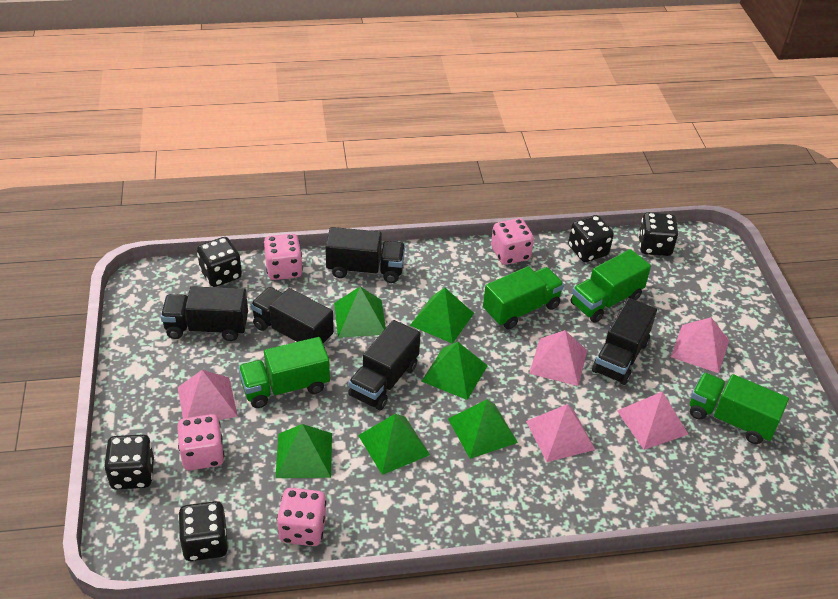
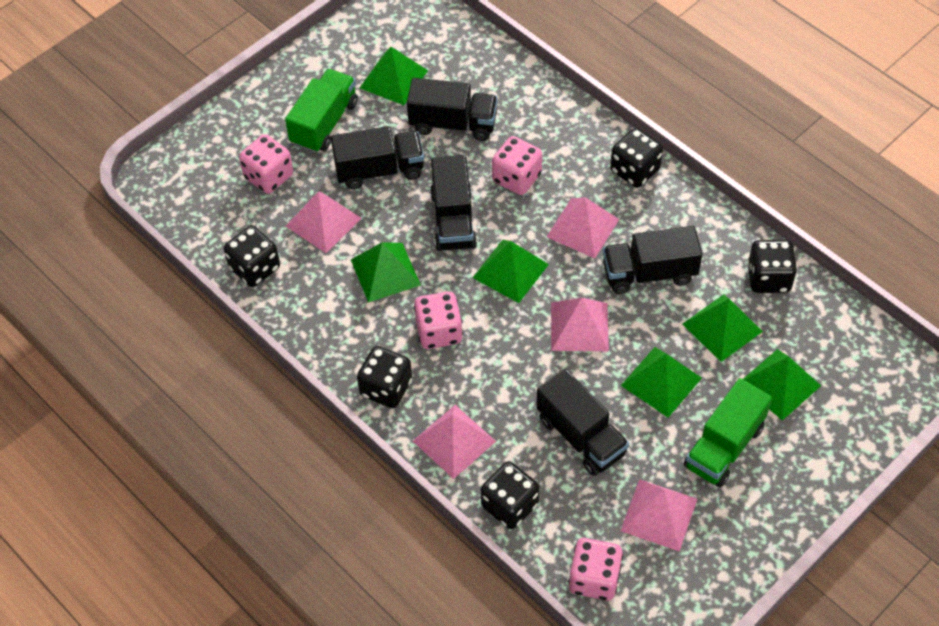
green truck: 4 -> 2

